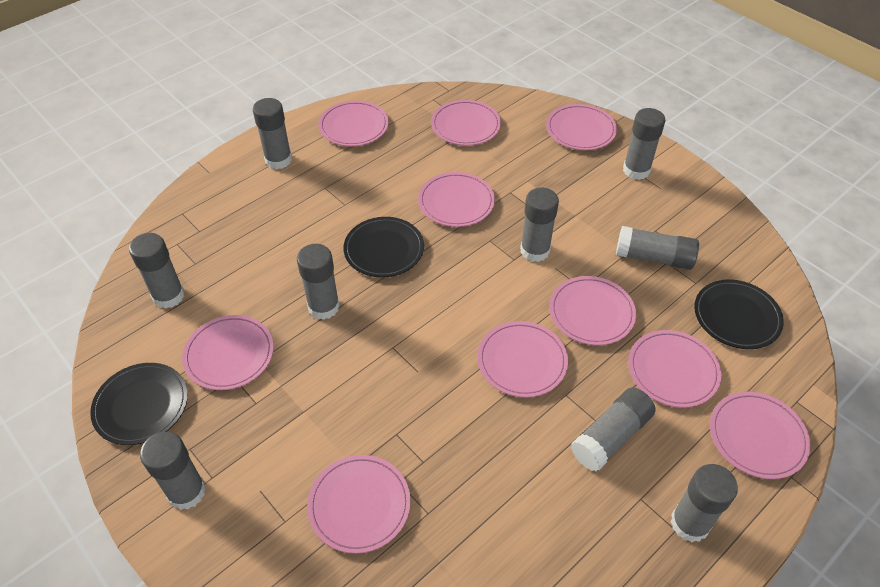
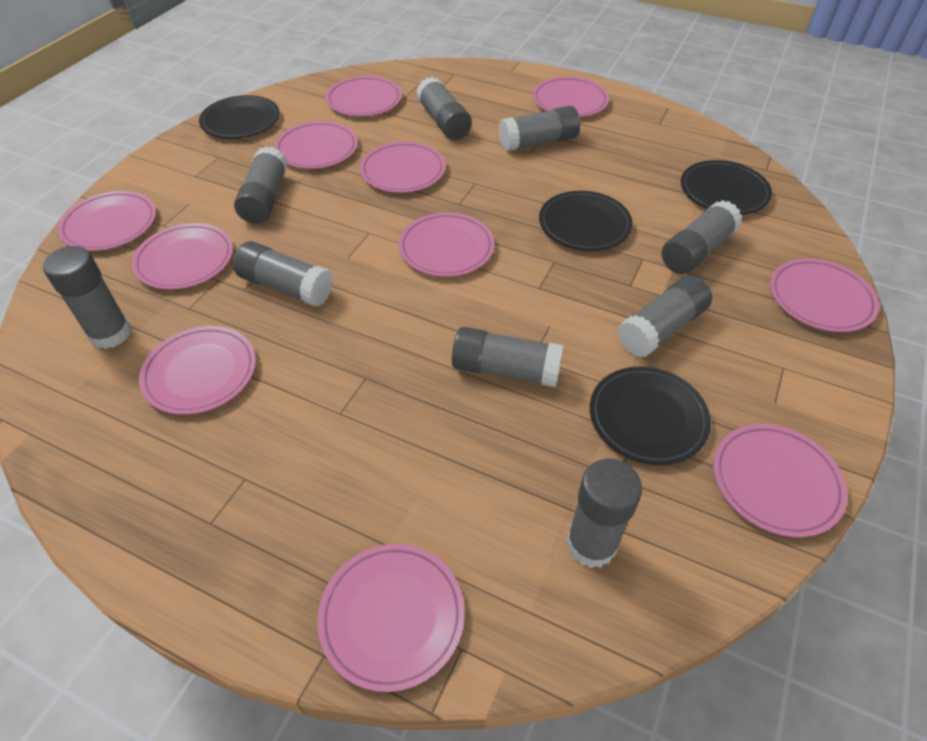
black plate: 3 -> 4
pink plate: 10 -> 11

